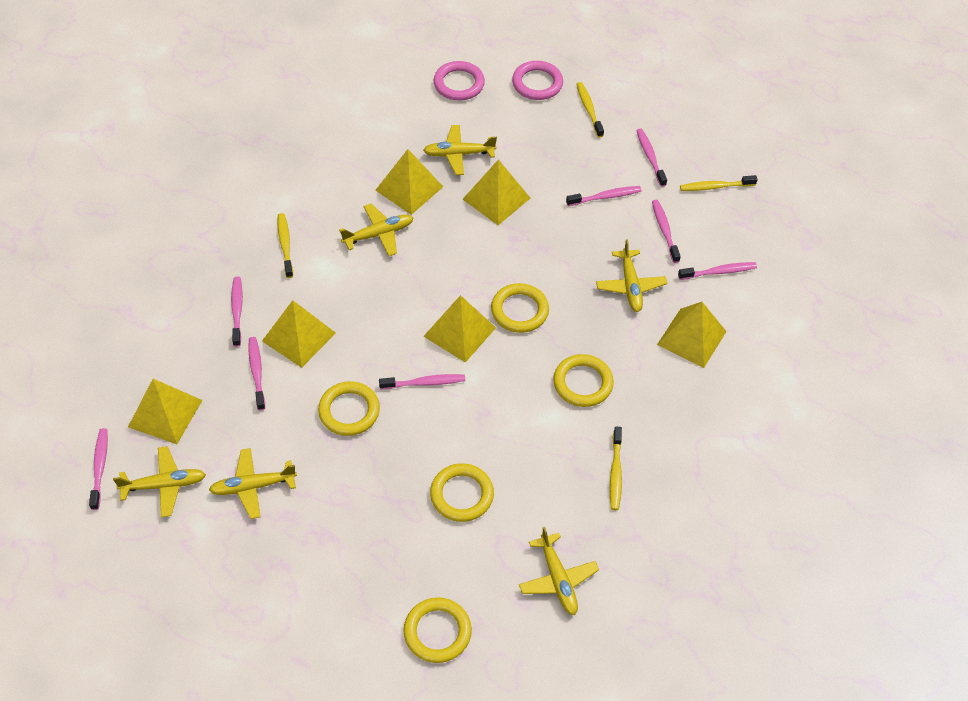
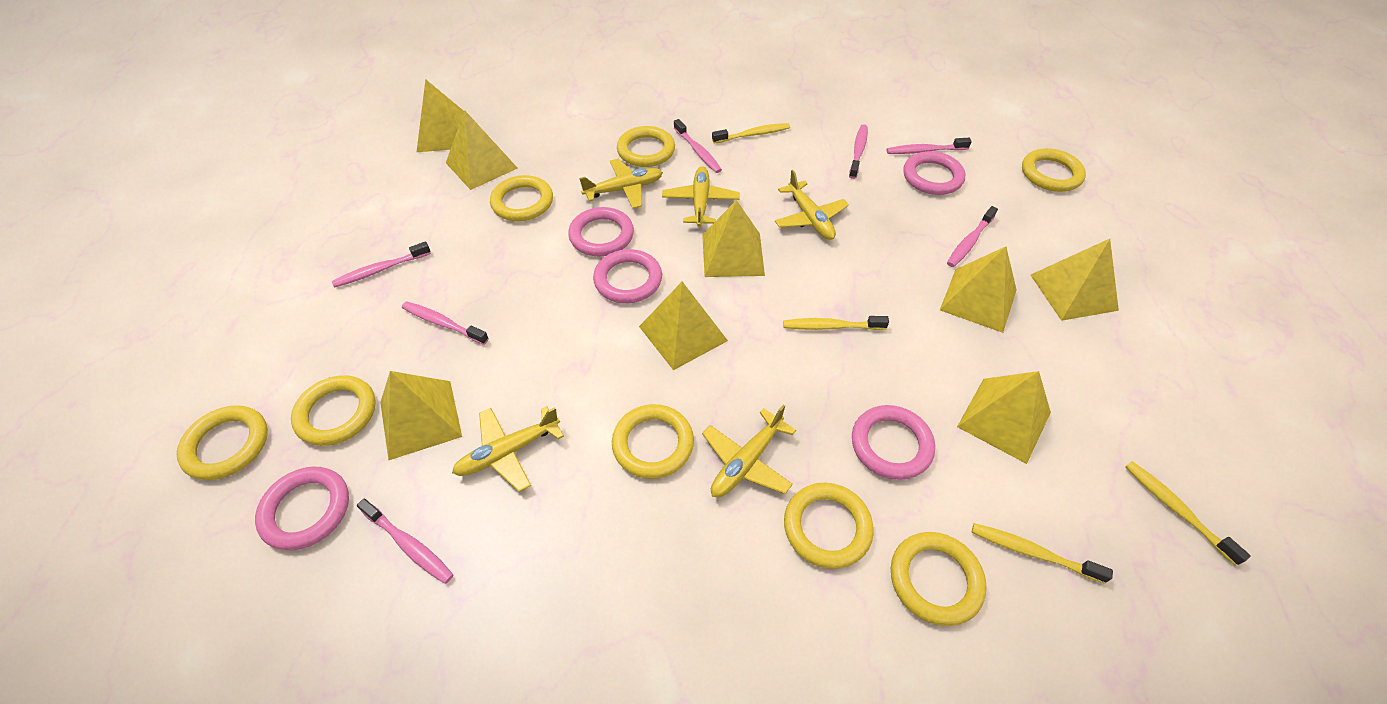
pink ring: 2 -> 5
pink toothbrush: 8 -> 7
yellow plane: 6 -> 5
yellow pyramid: 6 -> 8
yellow ring: 5 -> 8

